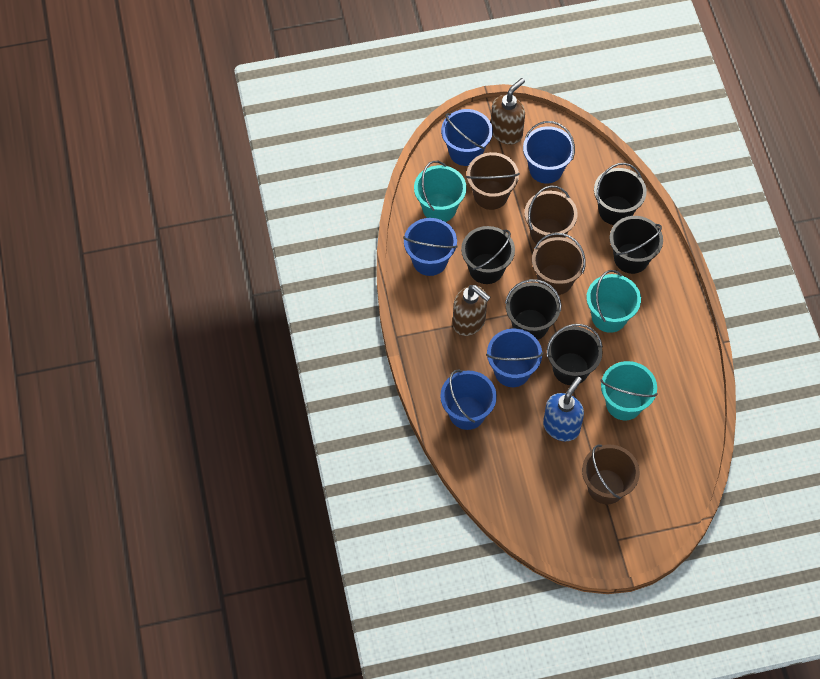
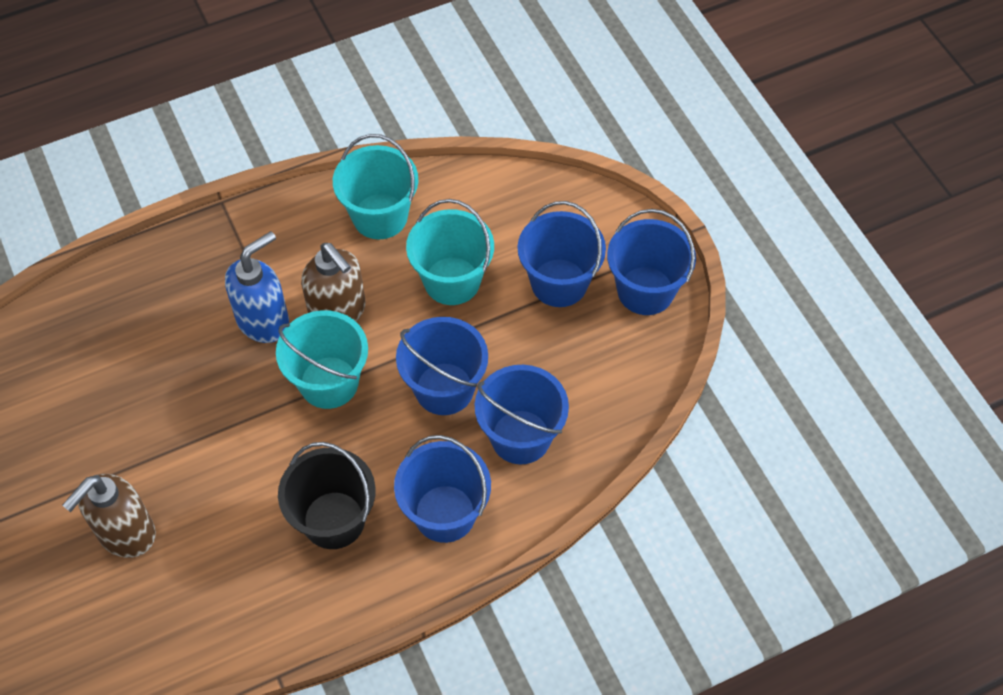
black bucket: 5 -> 1
brown bucket: 4 -> 0

